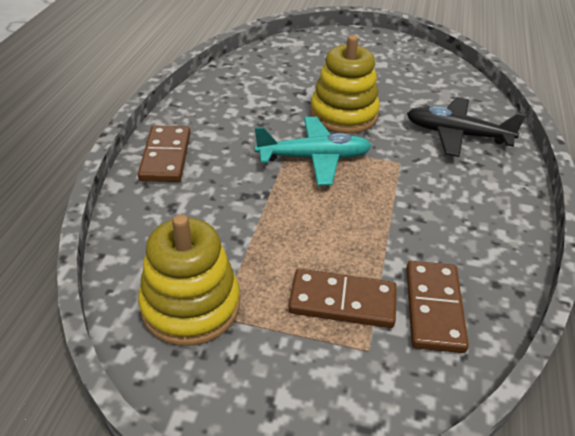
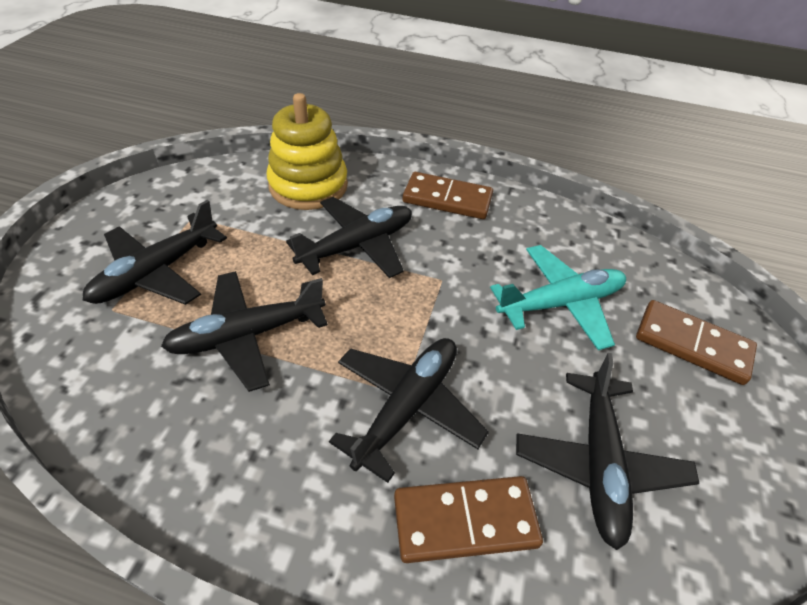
black plane: 1 -> 5
yellow stacking toy: 2 -> 1

